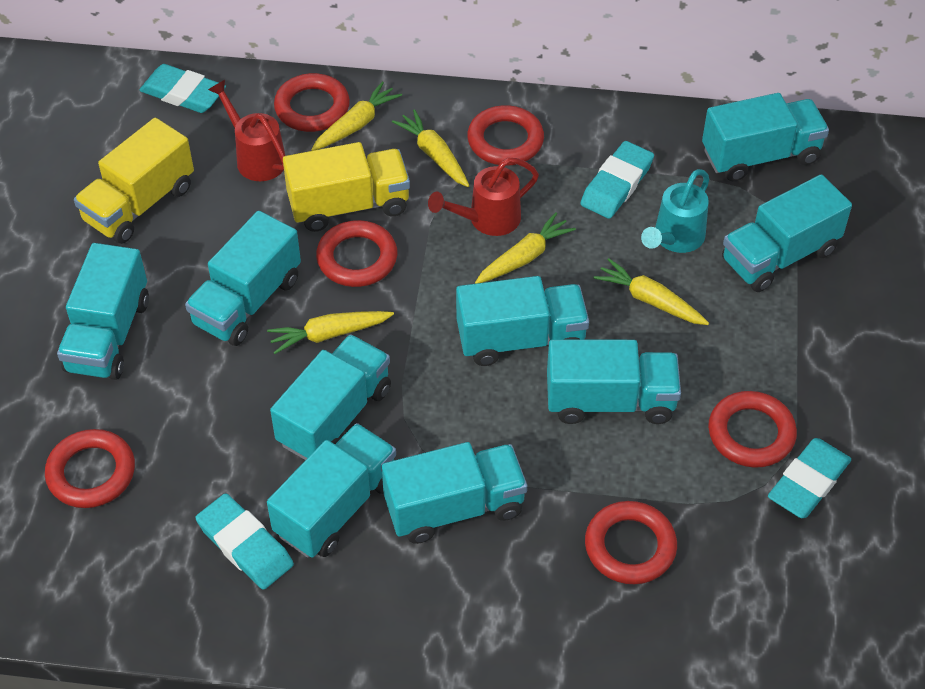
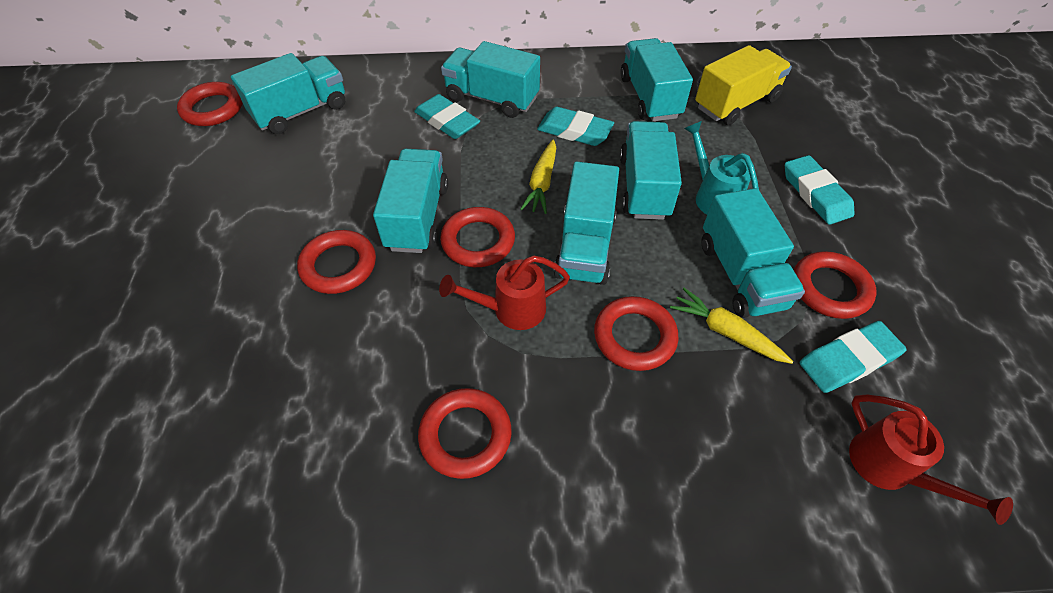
turquoise truck: 9 -> 7
yellow carrot: 5 -> 2
yellow truck: 2 -> 1

